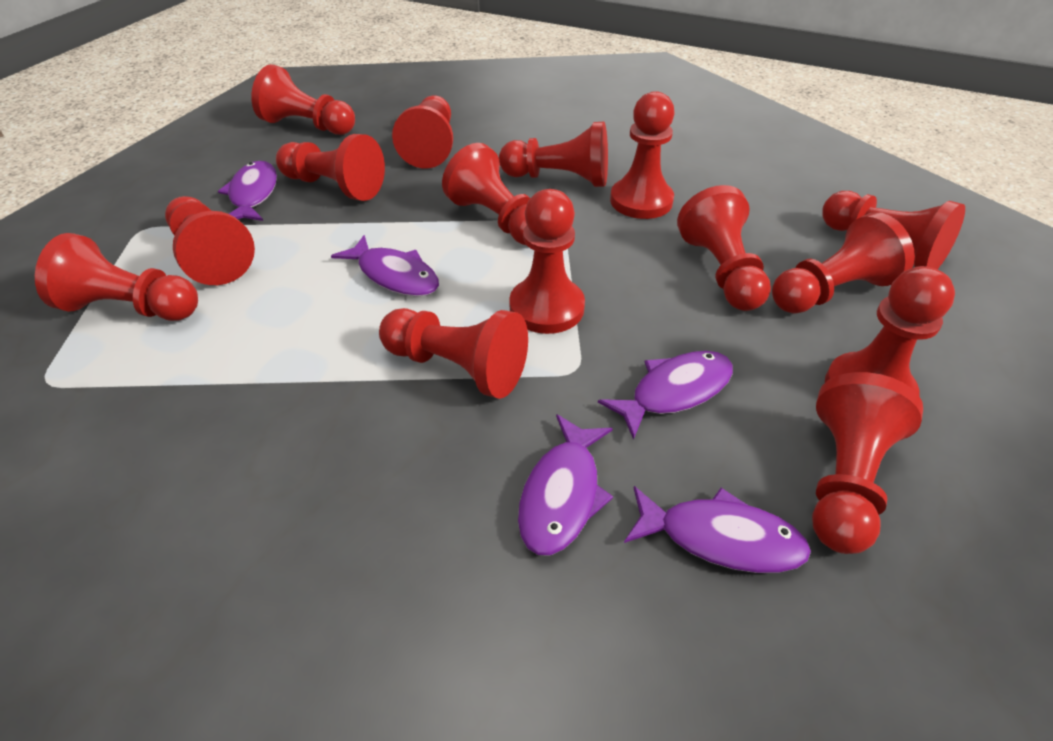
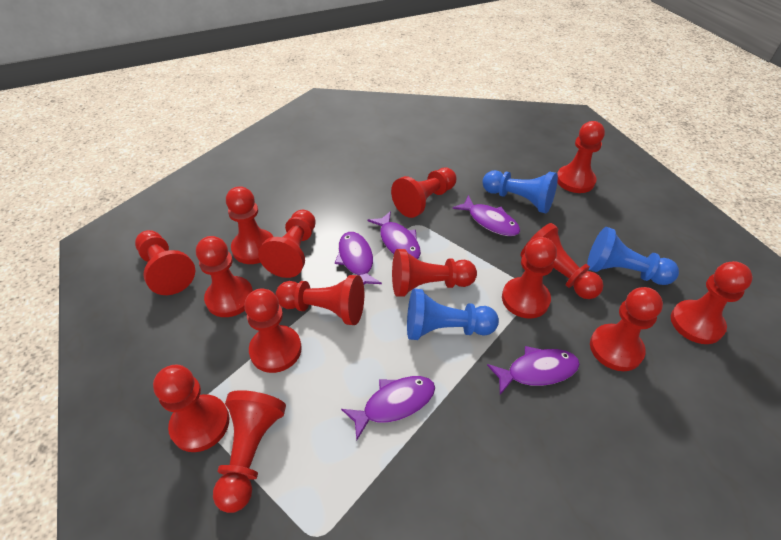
blue pawn: 0 -> 3

